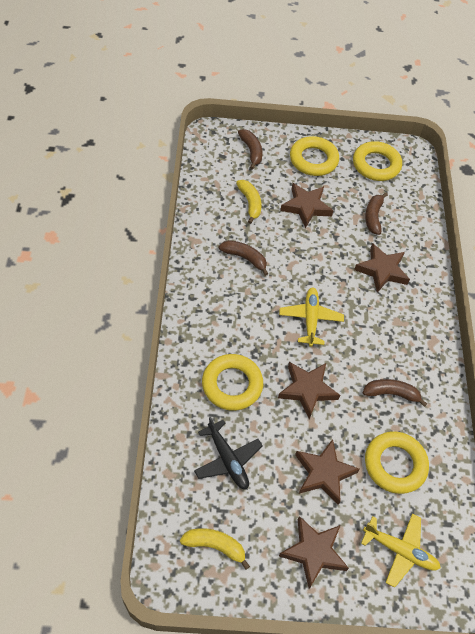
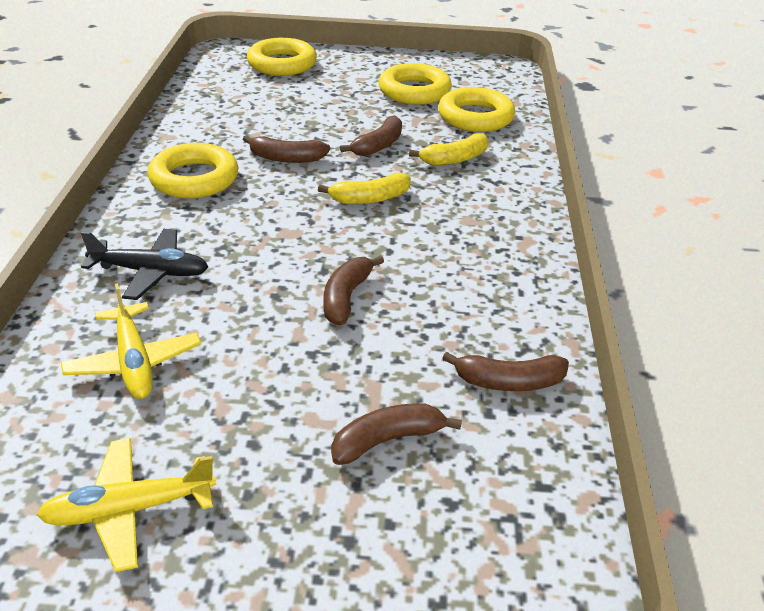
brown banana: 4 -> 5
brown star: 5 -> 0

